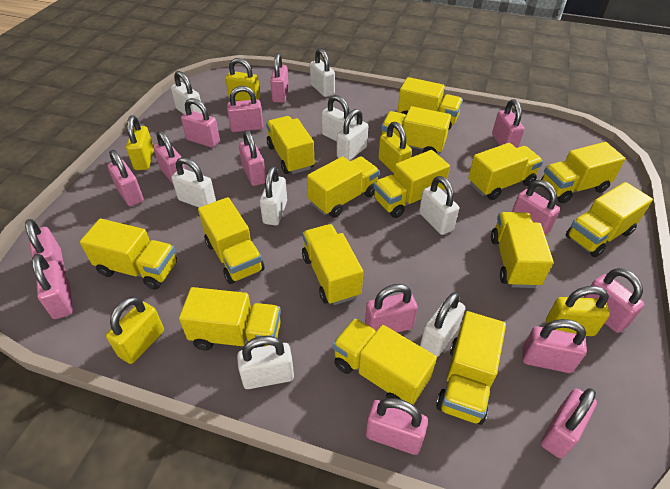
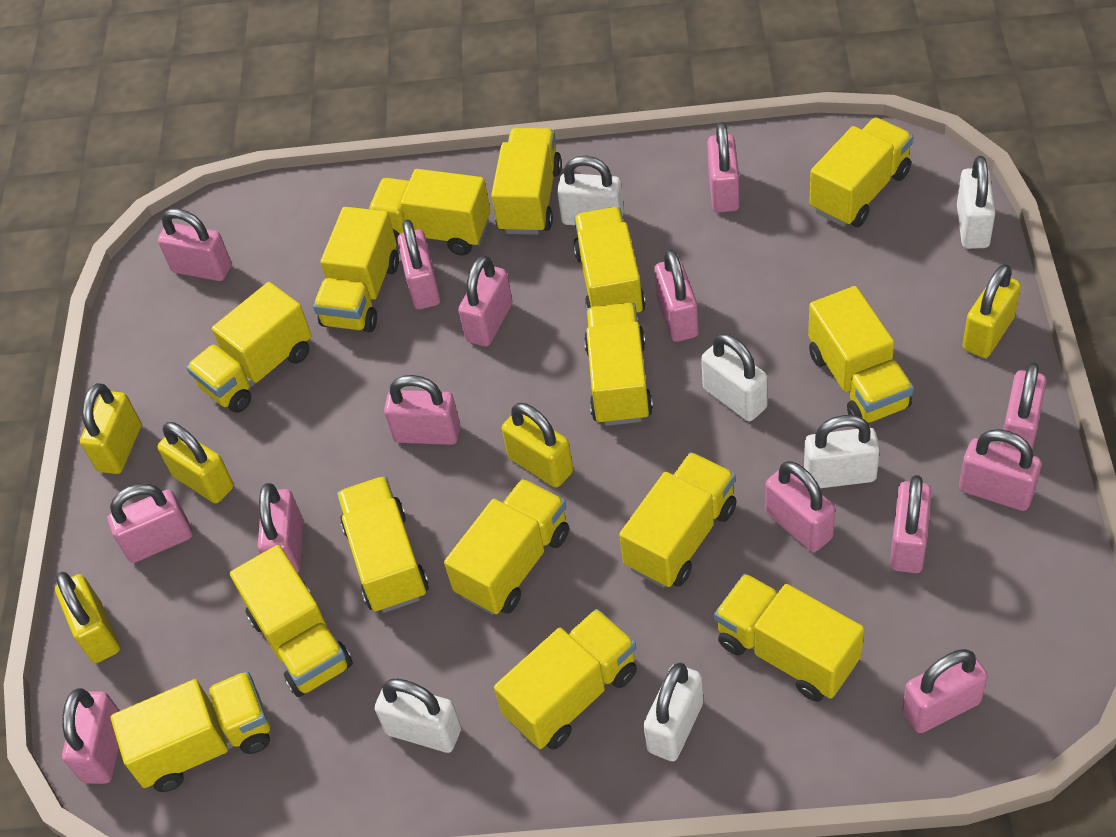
pink padlock: 15 -> 14
white padlock: 9 -> 6

